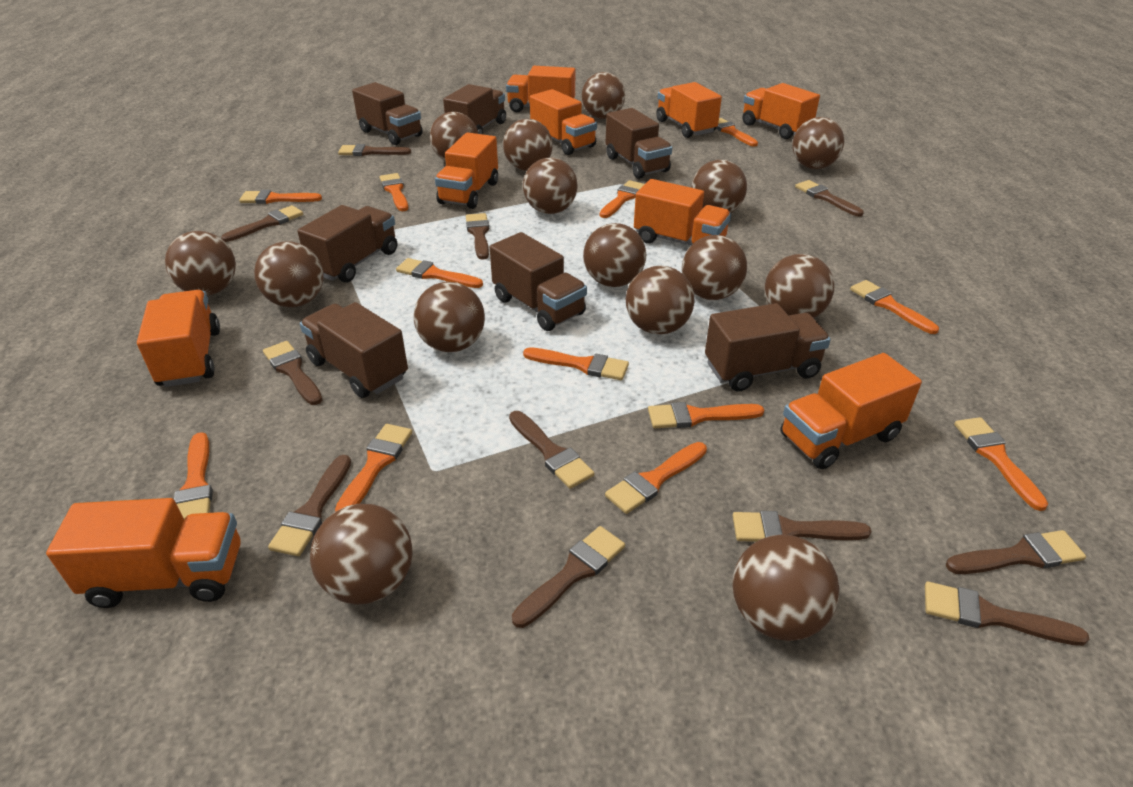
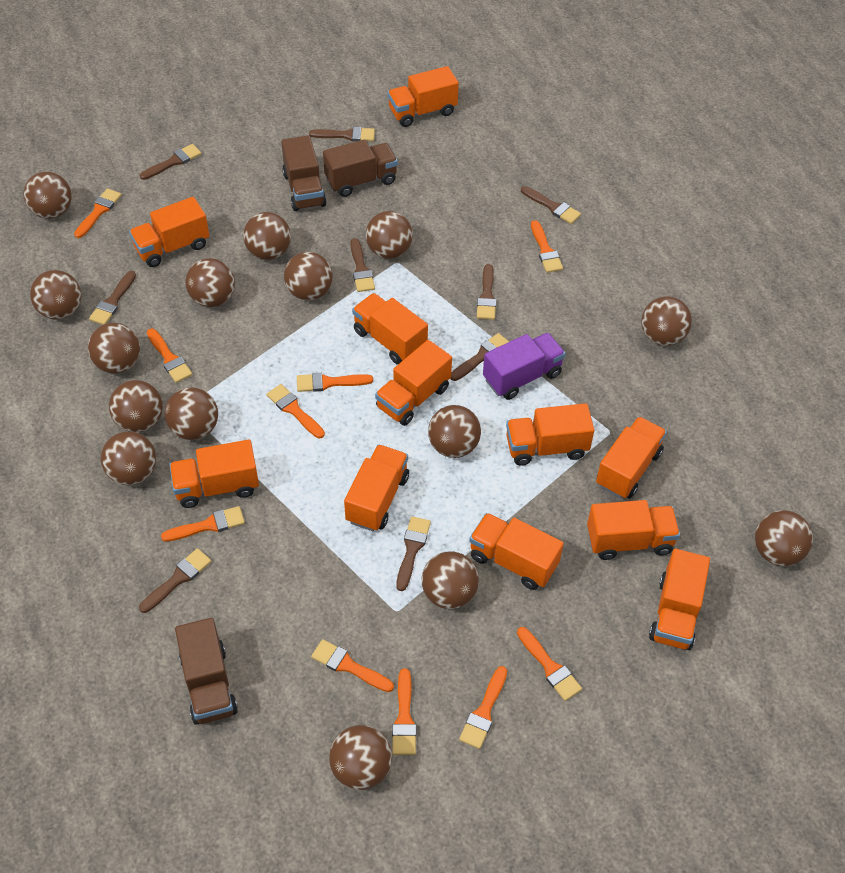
brown brush: 11 -> 9
brown truck: 7 -> 3
orange brush: 12 -> 10
orange truck: 9 -> 11
purple truck: 0 -> 1

